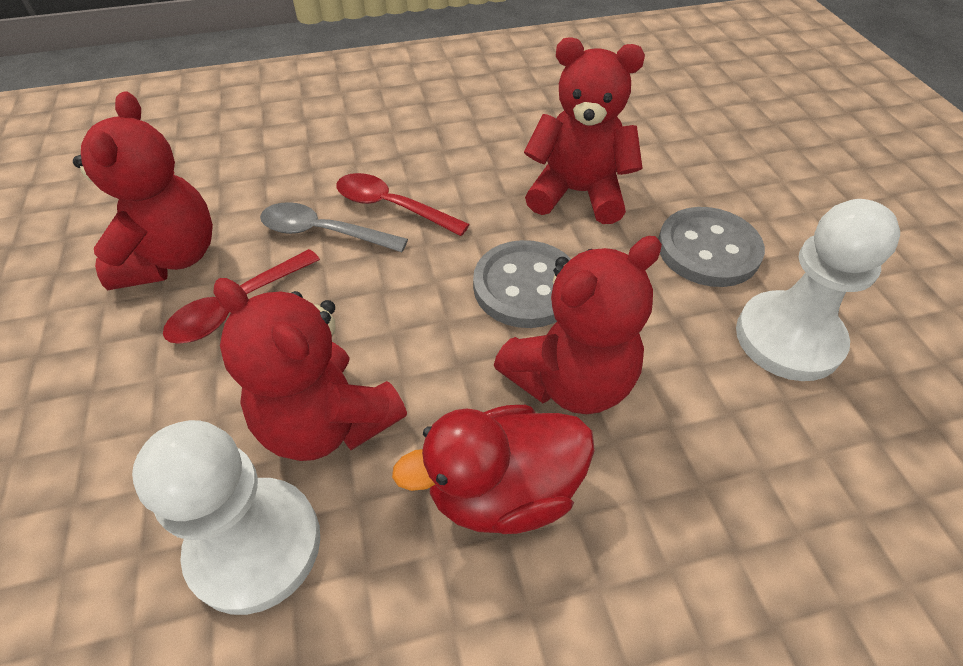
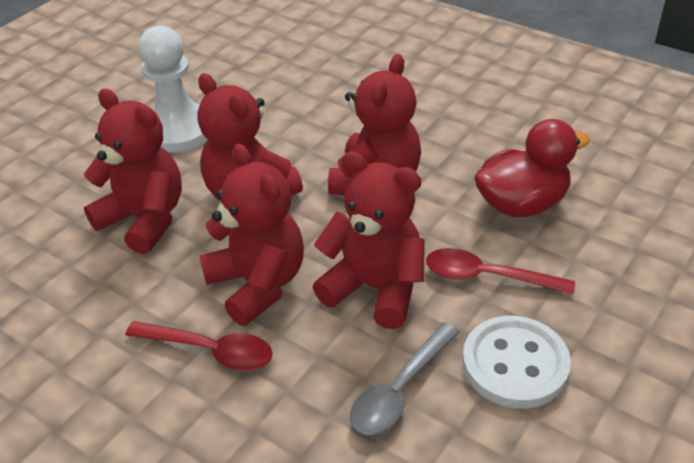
grey button: 2 -> 0
red teddy bear: 4 -> 5
white button: 0 -> 1
white pawn: 2 -> 1

